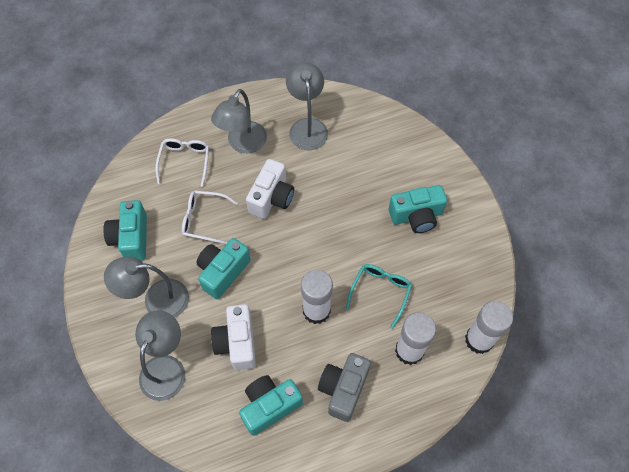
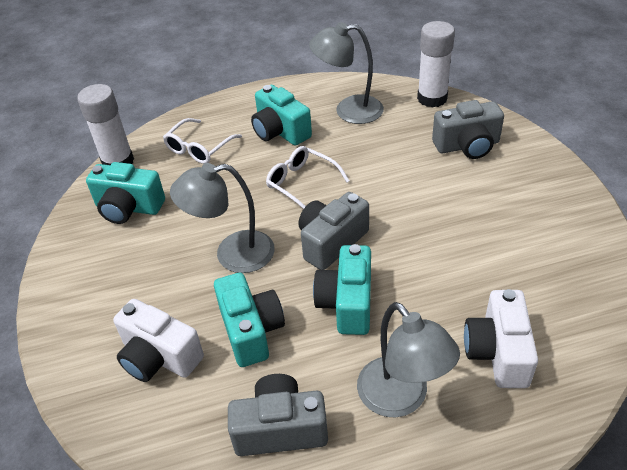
grey camera: 1 -> 3
grey lamp: 4 -> 3
turquoise glasses: 1 -> 0
white glue stick: 3 -> 2

